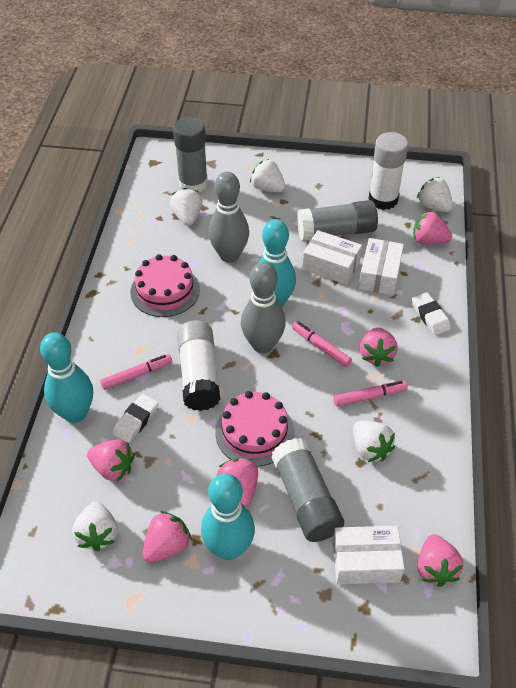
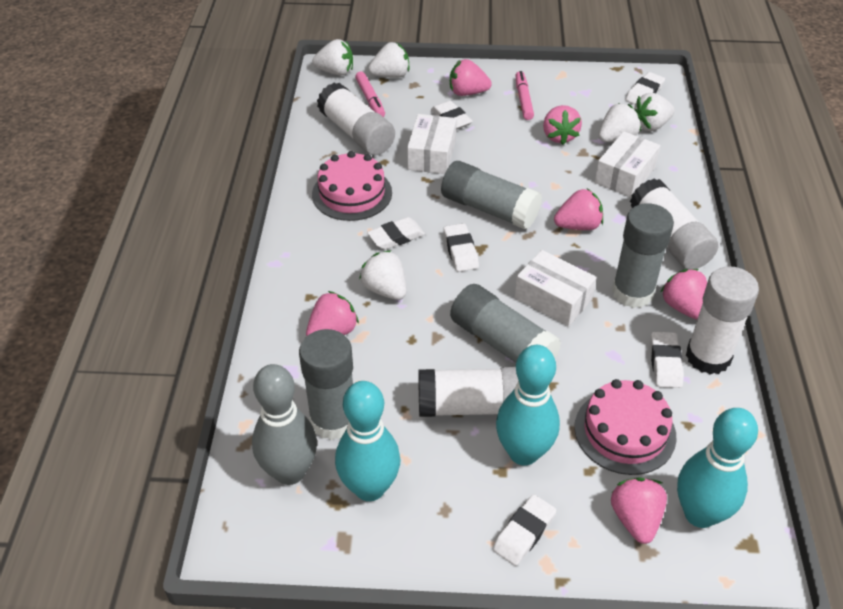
grey bowling pin: 2 -> 1
grey glue stick: 3 -> 4
pink marker: 3 -> 2
white eraser: 2 -> 6
white glue stick: 2 -> 4

